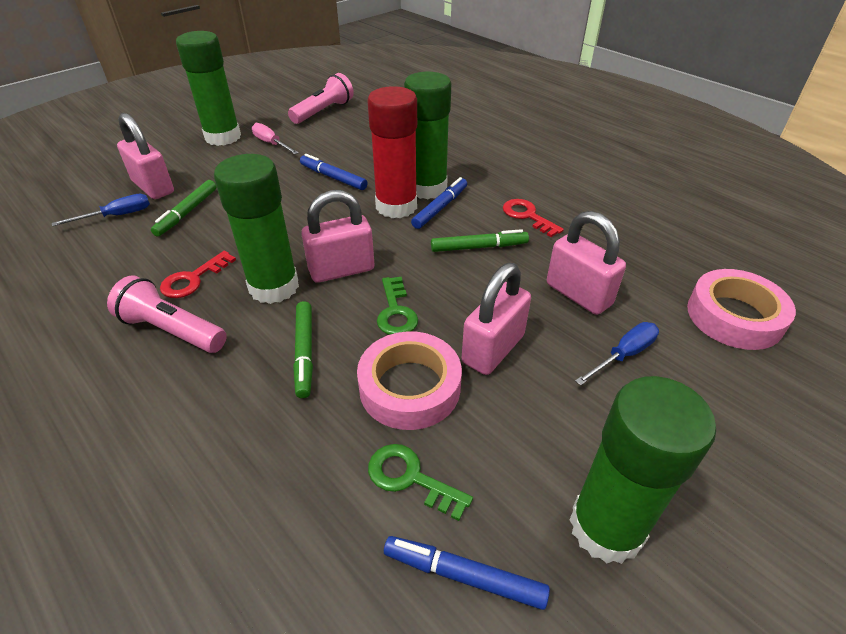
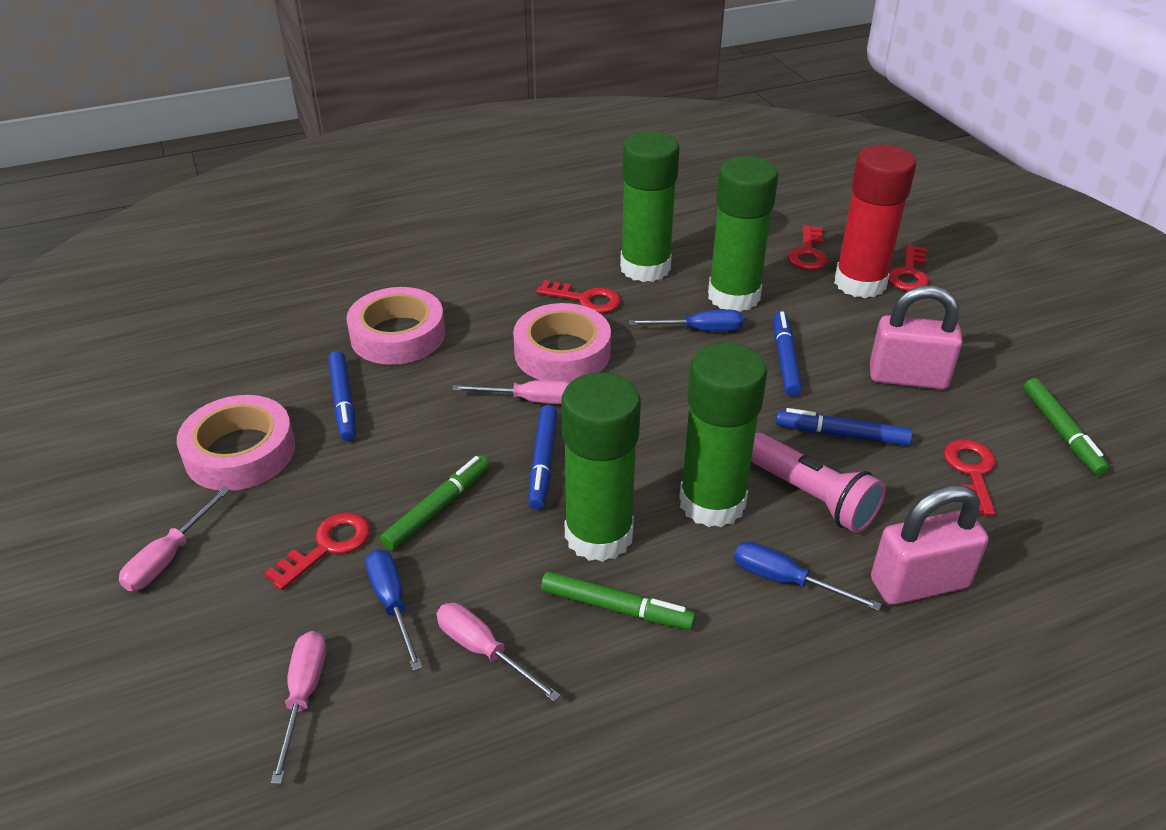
blue marker: 3 -> 4
blue screwdriver: 2 -> 3
green key: 2 -> 0
pink flashlight: 2 -> 1
pink padlock: 4 -> 2
pink screwdriver: 1 -> 4
pink tape: 2 -> 3
red key: 2 -> 5

